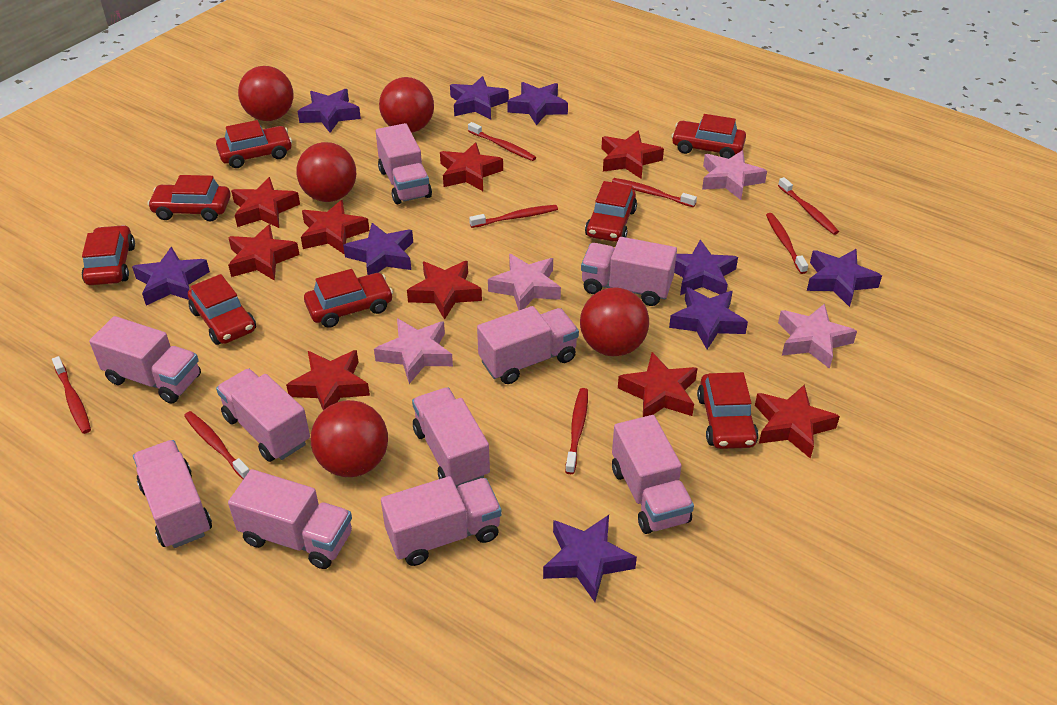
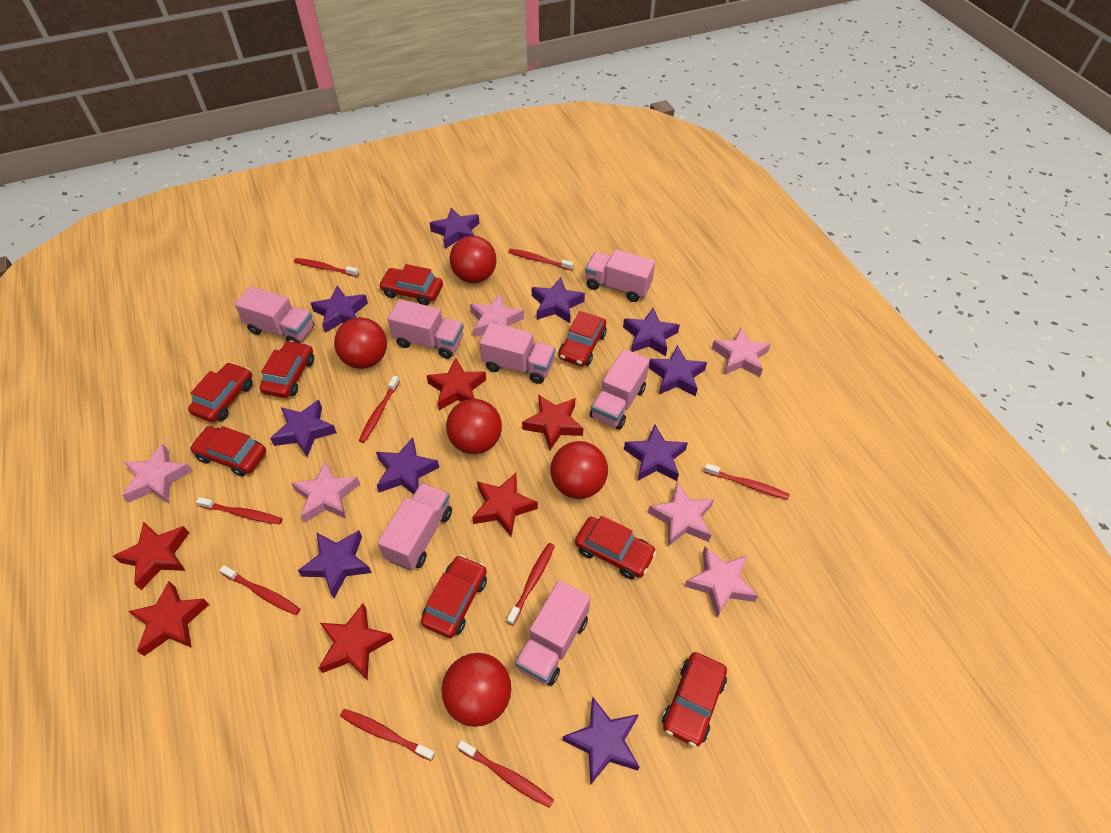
pink star: 4 -> 6
pink truck: 10 -> 7
purple star: 9 -> 10
red star: 9 -> 6
red toothbrush: 8 -> 9

